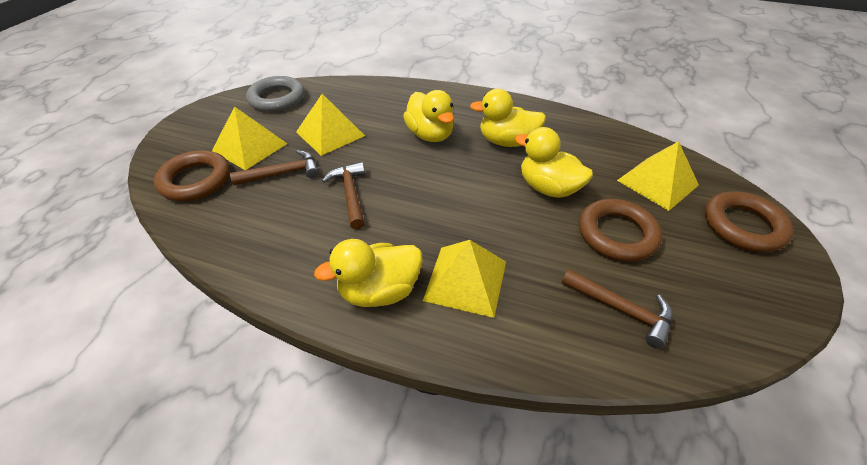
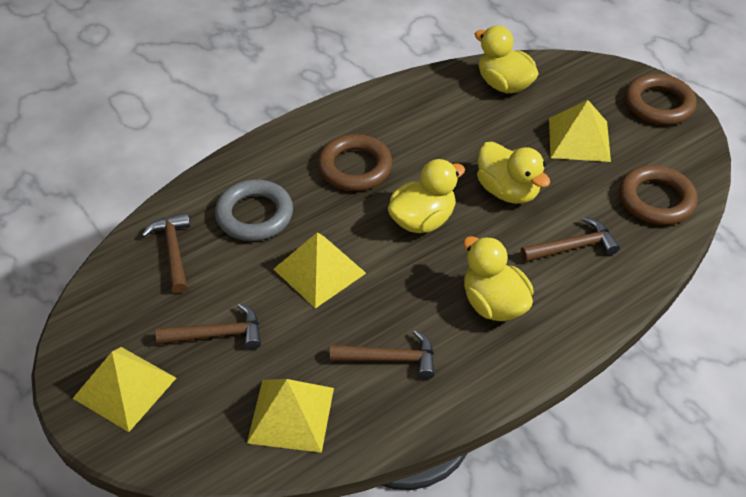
brown hammer: 3 -> 4

